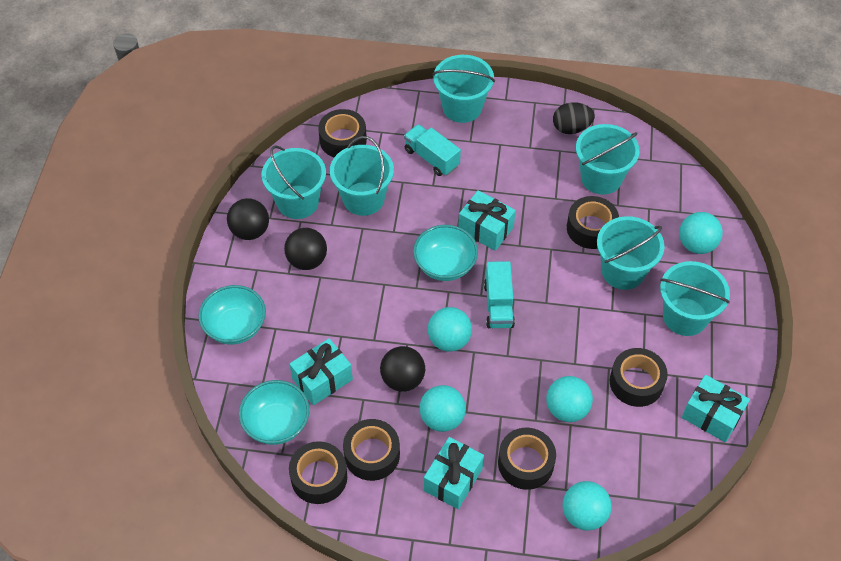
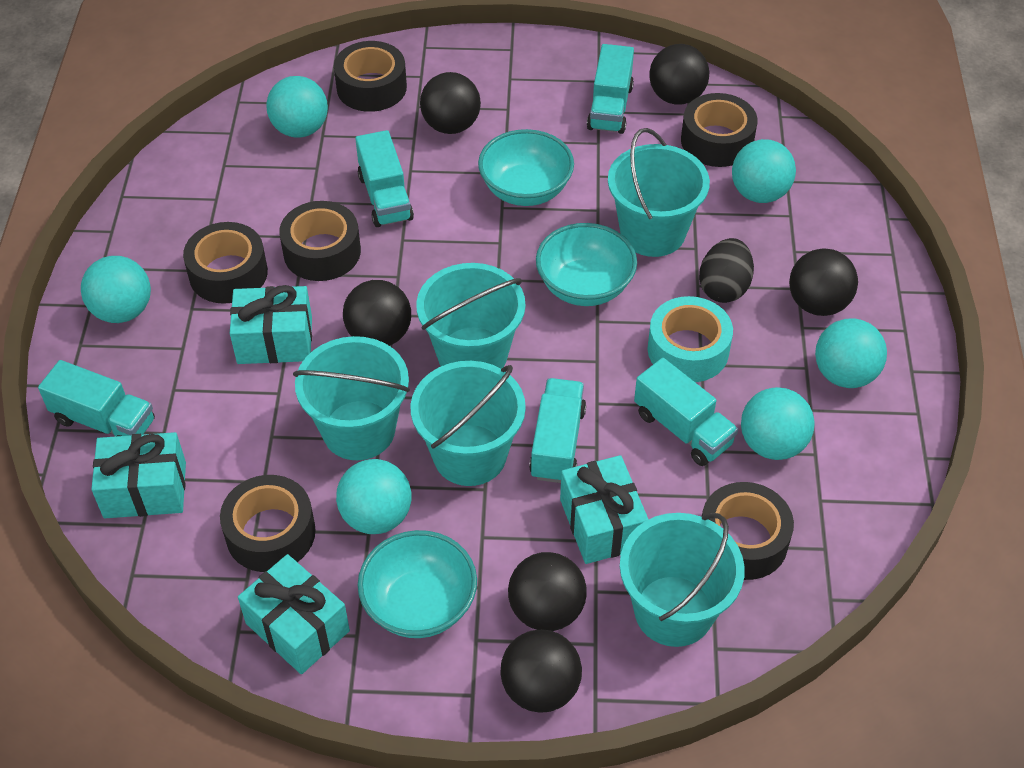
black ball: 3 -> 6
turquoise ball: 5 -> 6
turquoise bucket: 6 -> 5
turquoise tape: 0 -> 1
turquoise truck: 2 -> 5

